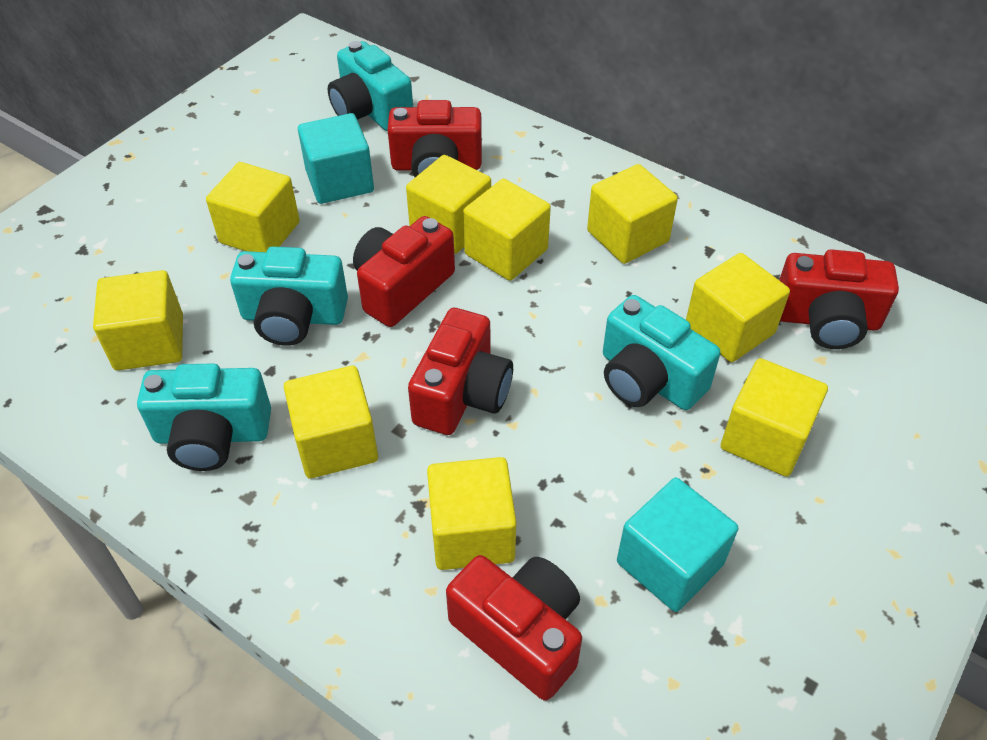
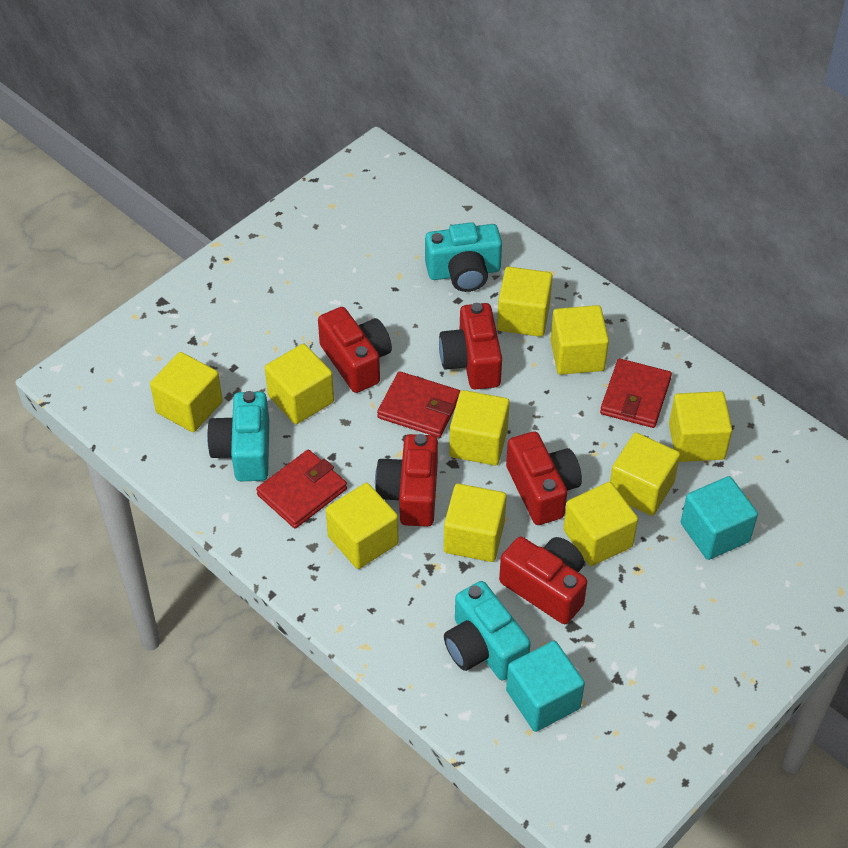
red wallet: 0 -> 3
turquoise camera: 4 -> 3
yellow cube: 9 -> 10

